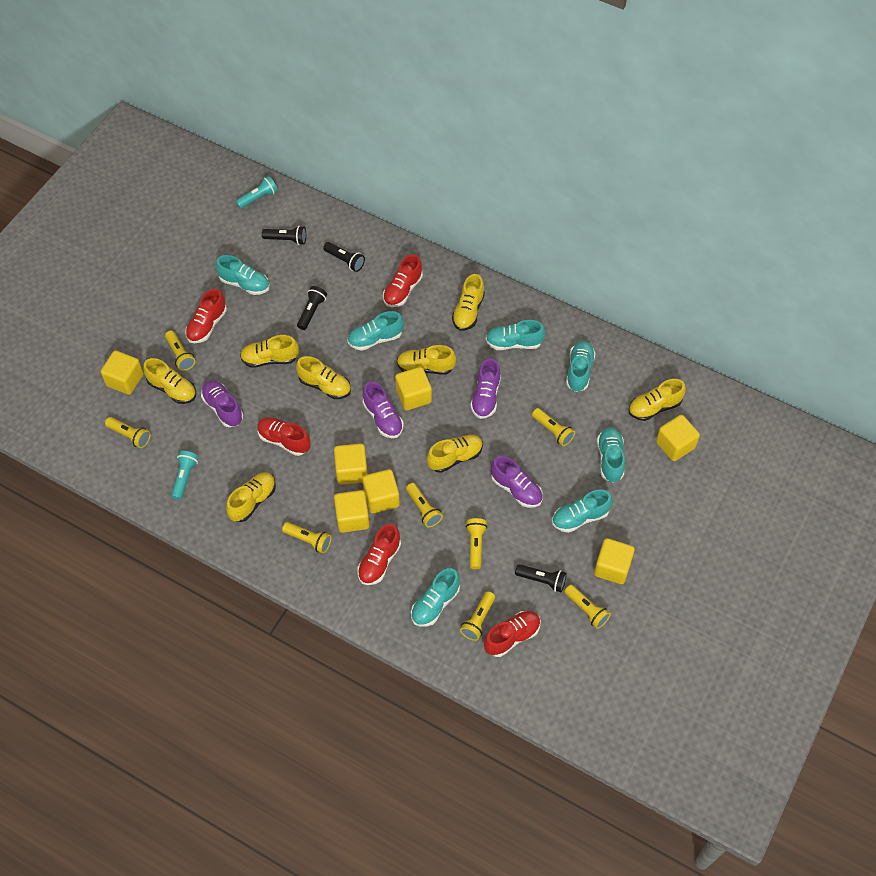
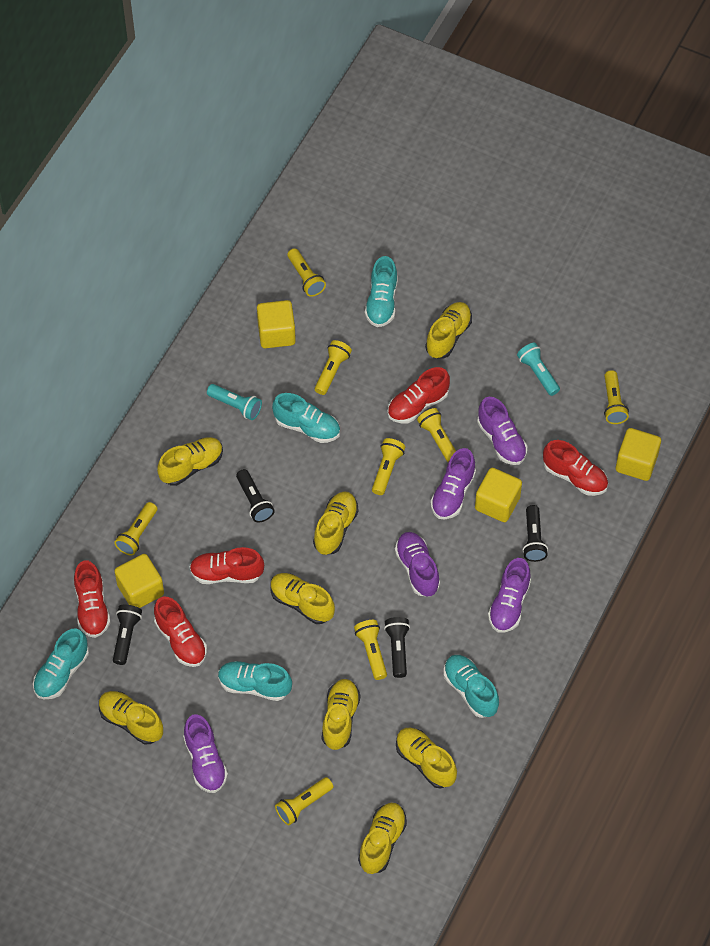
purple shoe: 4 -> 5
turquoise shoe: 7 -> 5
yellow cube: 7 -> 4

